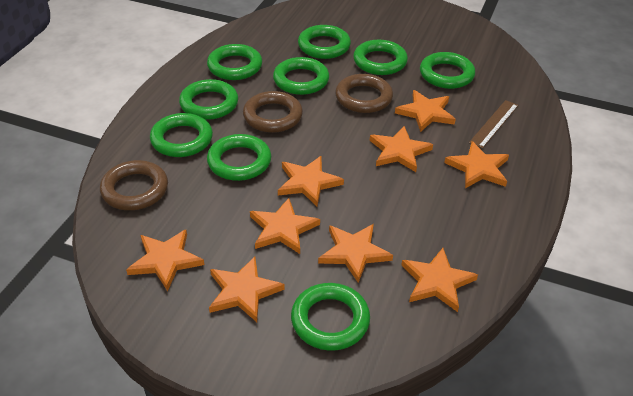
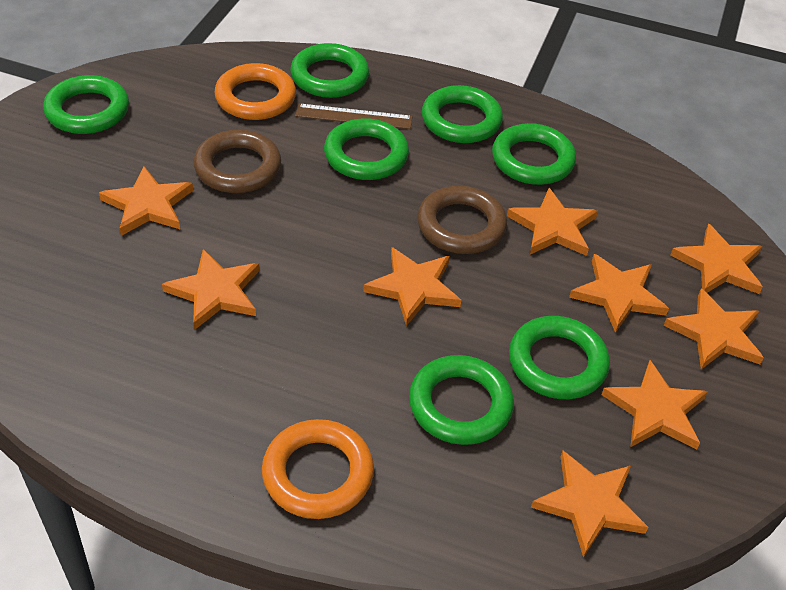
brown ring: 3 -> 2
green ring: 9 -> 7
orange ring: 0 -> 2

